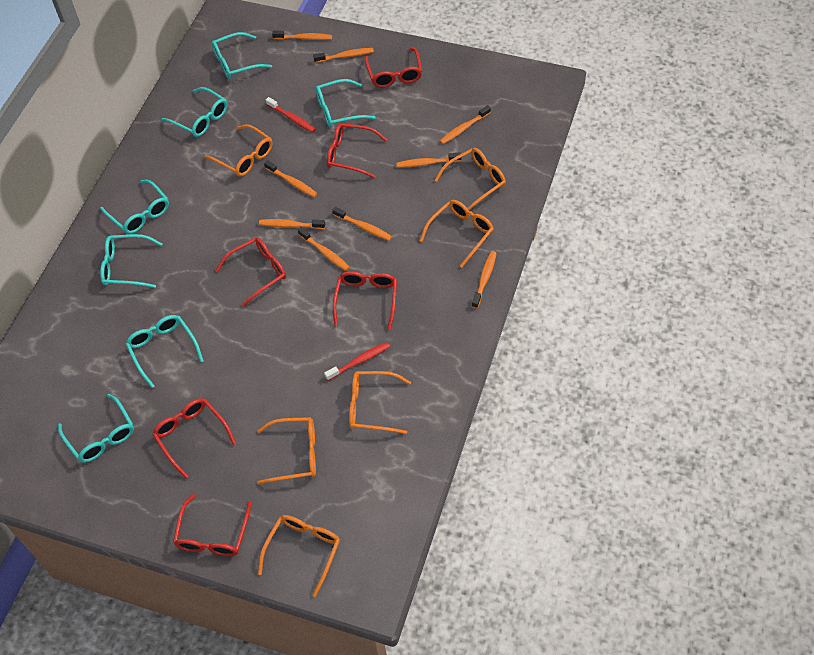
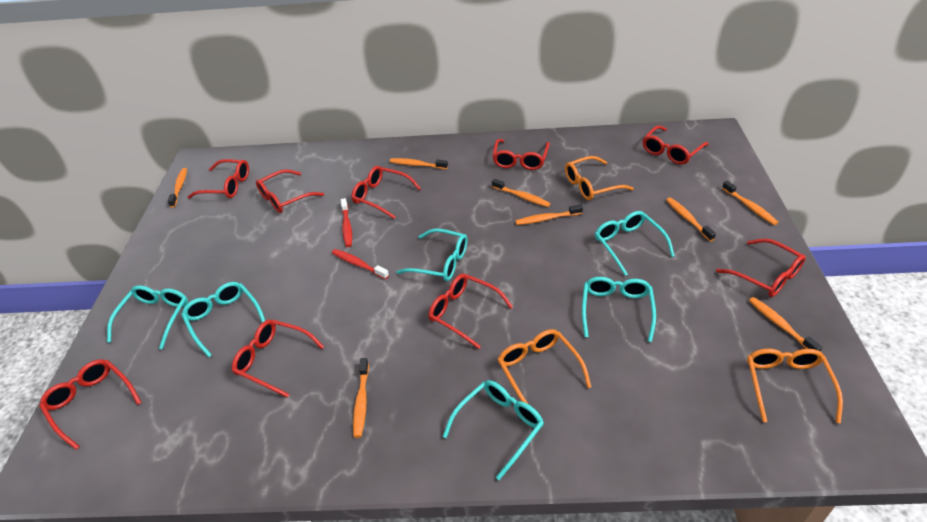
orange glasses: 6 -> 3
orange toothbrush: 9 -> 8
red glasses: 6 -> 9
turquoise glasses: 7 -> 6

